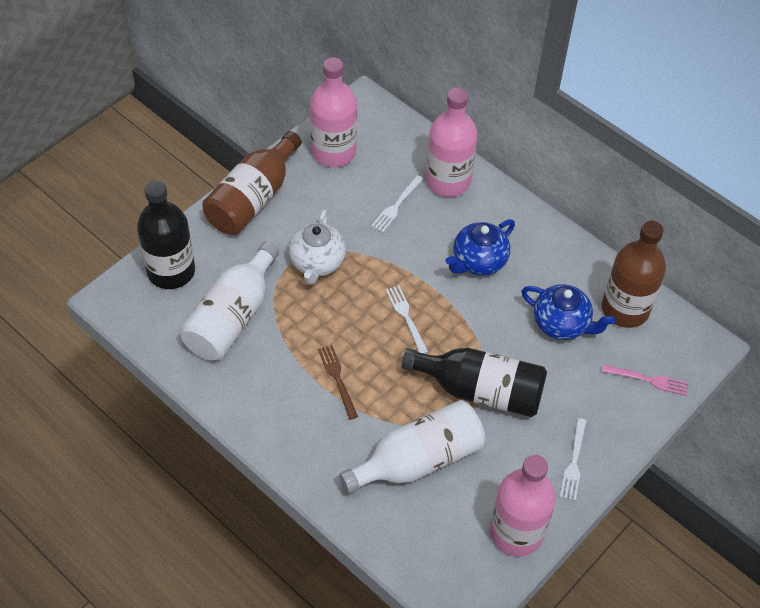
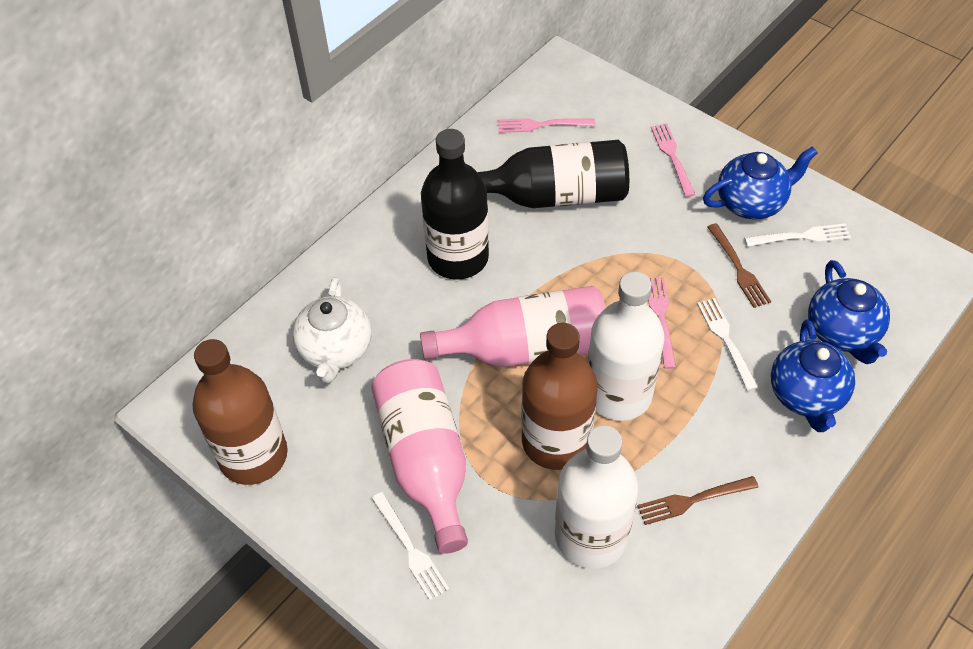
blue teapot: 2 -> 3
brown fork: 1 -> 2
pink bottle: 3 -> 2
pink fork: 1 -> 3

